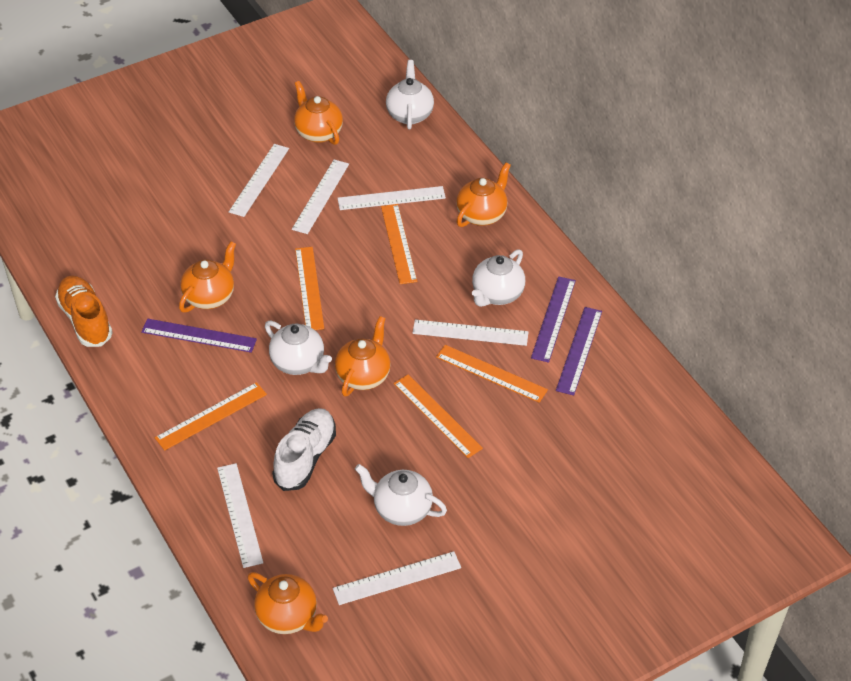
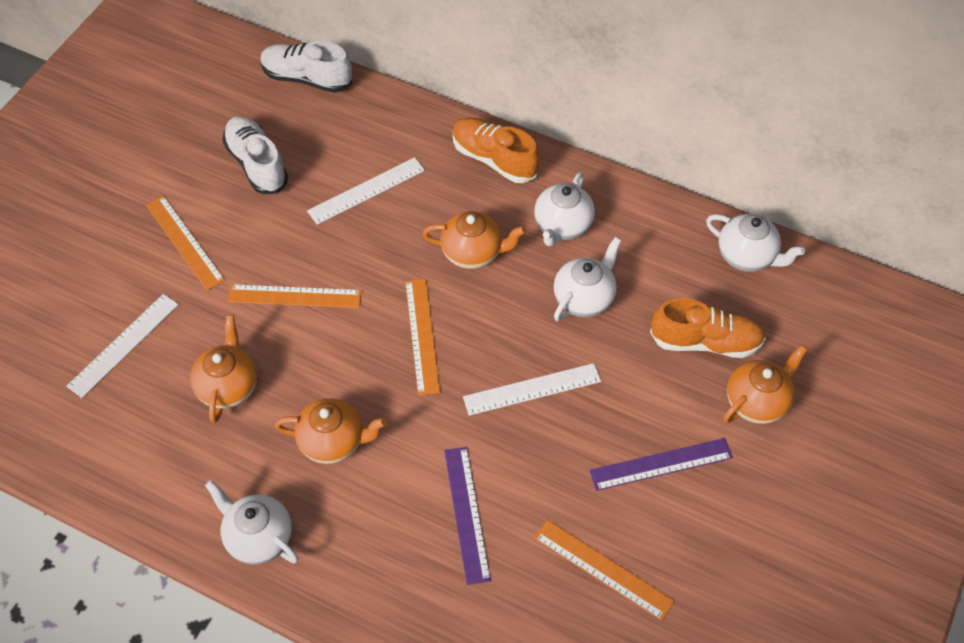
orange ruler: 5 -> 4
orange shoe: 1 -> 2
orange teapot: 5 -> 4
purple ruler: 3 -> 2
white ruler: 6 -> 3
white shoe: 1 -> 2

